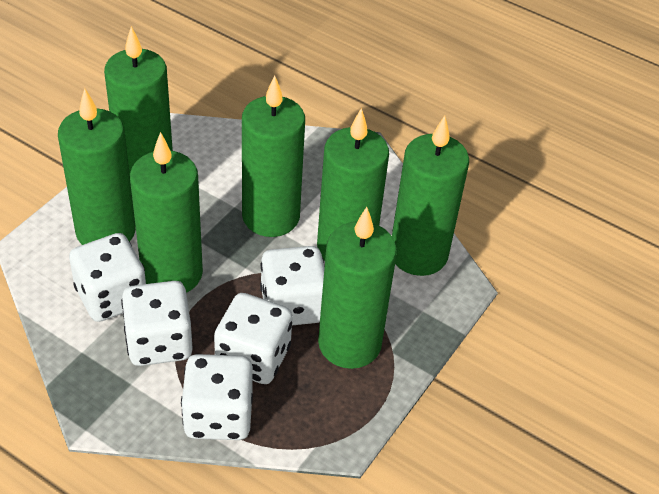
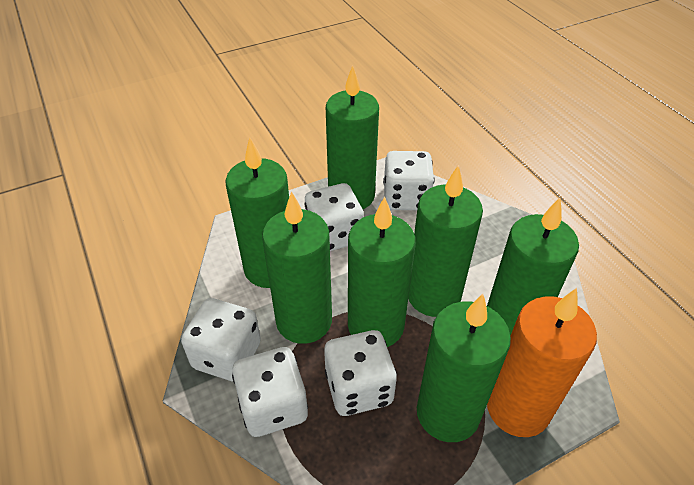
orange candle: 0 -> 1

